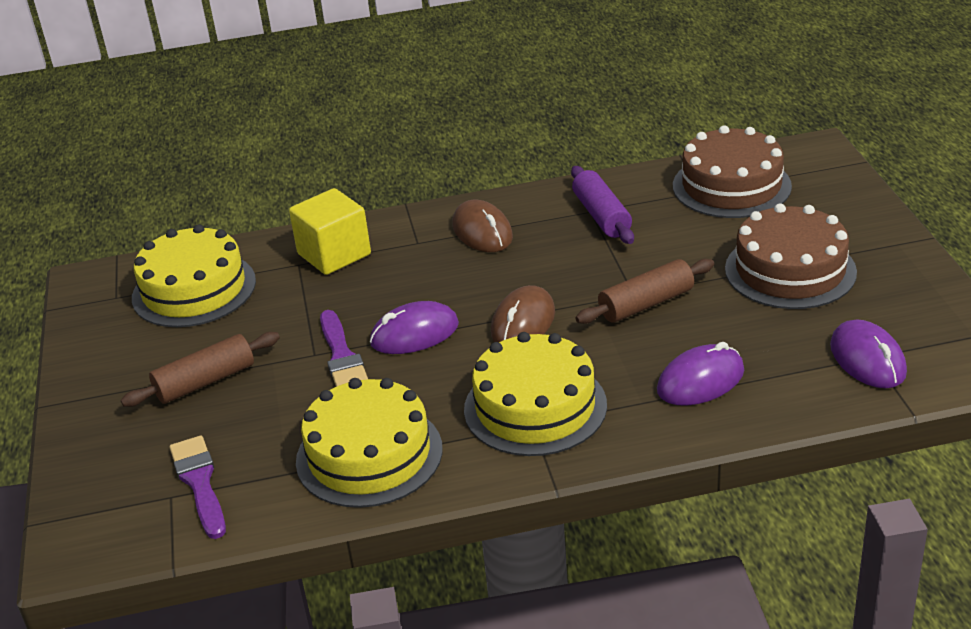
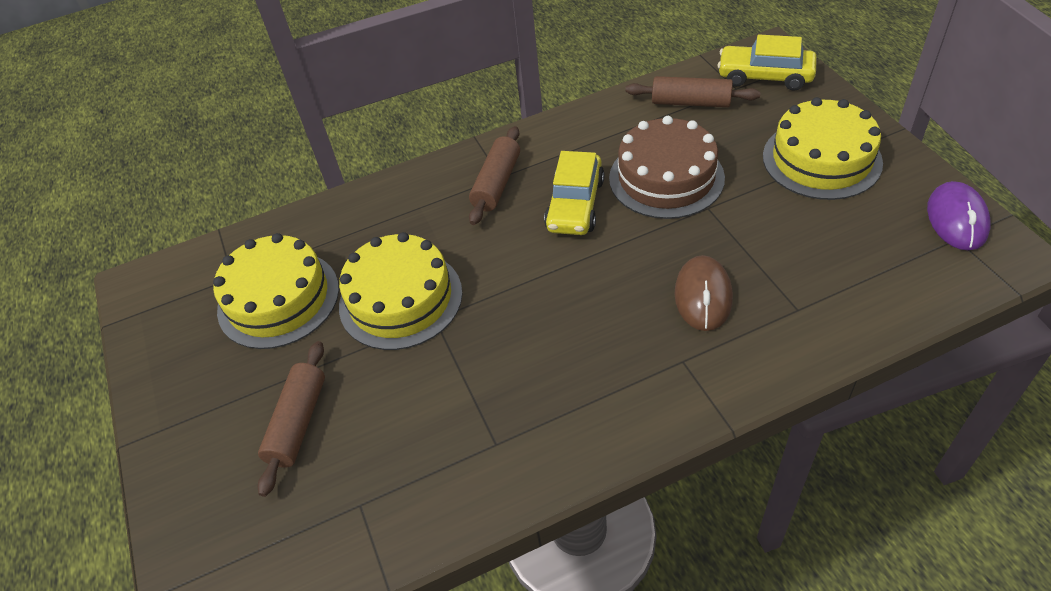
brown cake: 2 -> 1
brown mouse: 2 -> 1
brown rolling pin: 2 -> 3
purple brush: 2 -> 0
purple mouse: 3 -> 1
purple rolling pin: 1 -> 0
yellow car: 0 -> 2
yellow cube: 1 -> 0

